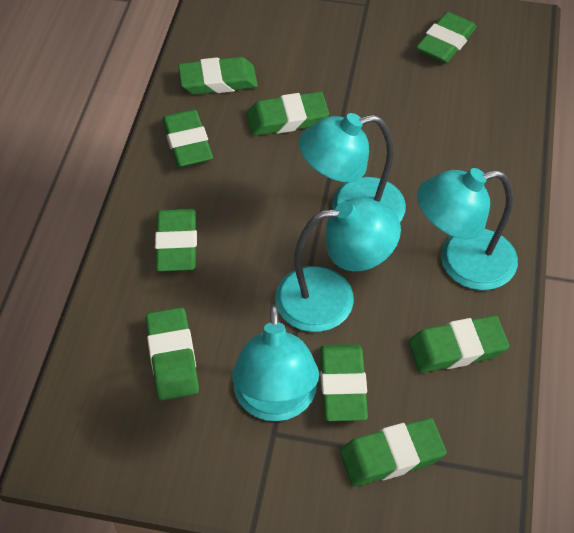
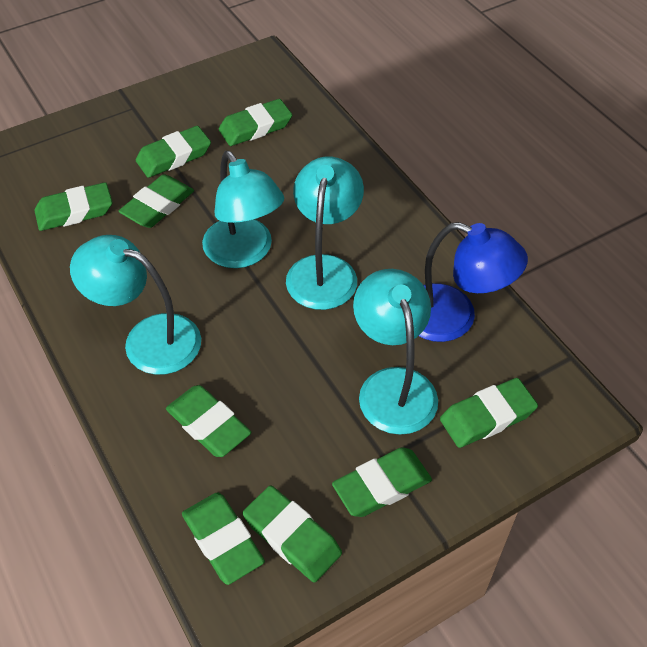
blue lamp: 0 -> 1

